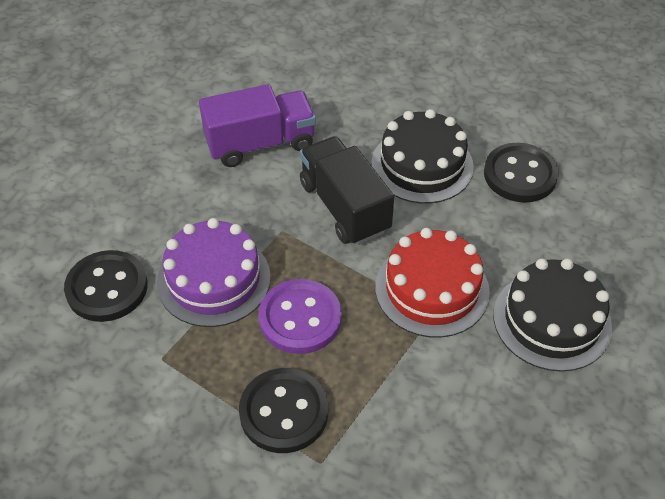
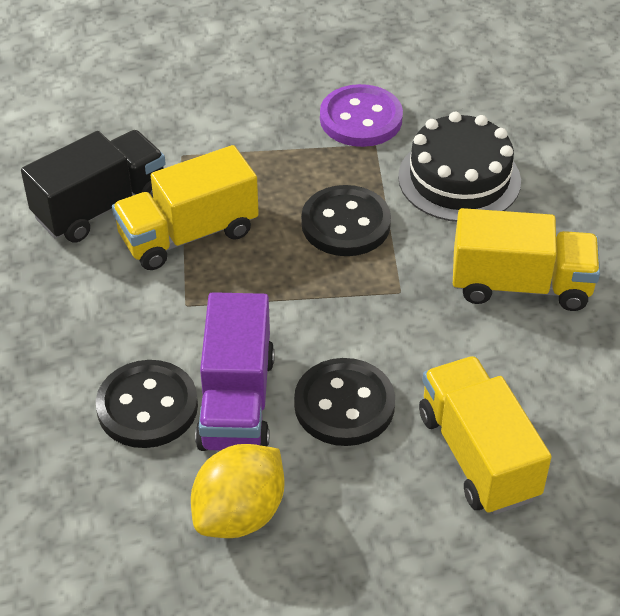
black cake: 2 -> 1
purple cake: 1 -> 0
red cake: 1 -> 0
yellow lemon: 0 -> 1
yellow truck: 0 -> 3

